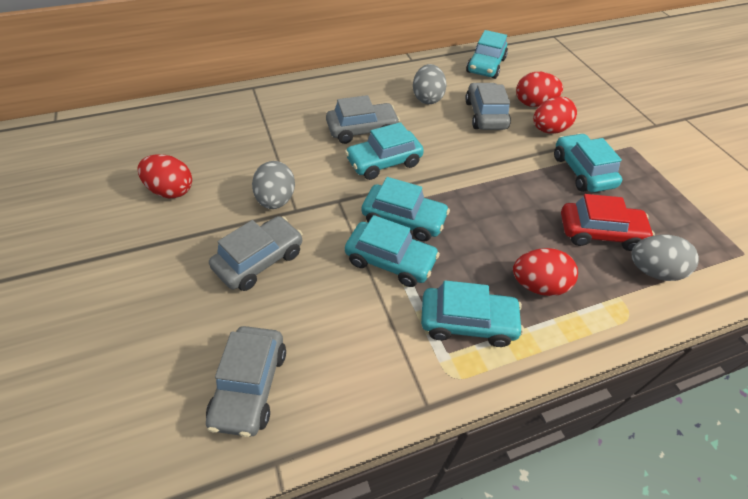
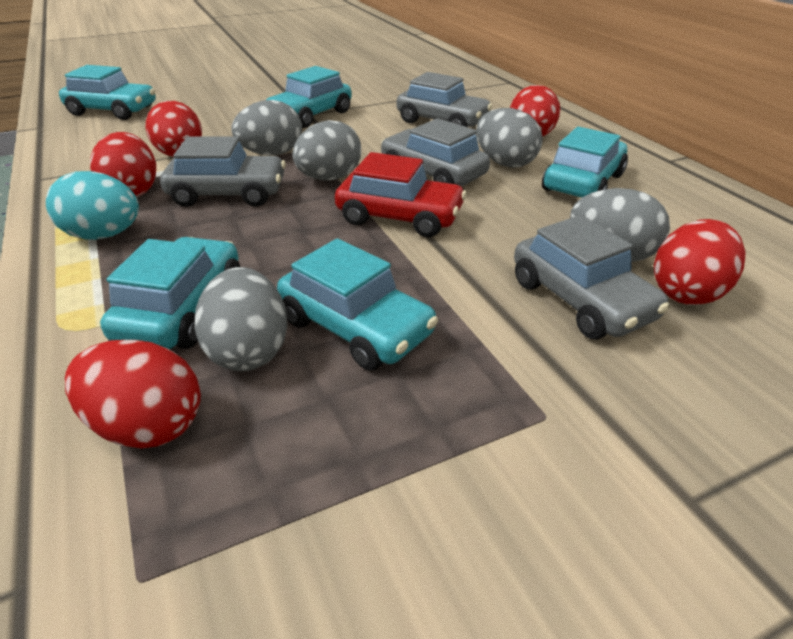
grey egg: 3 -> 5
red egg: 4 -> 5
turquoise car: 6 -> 5
turquoise egg: 0 -> 1

